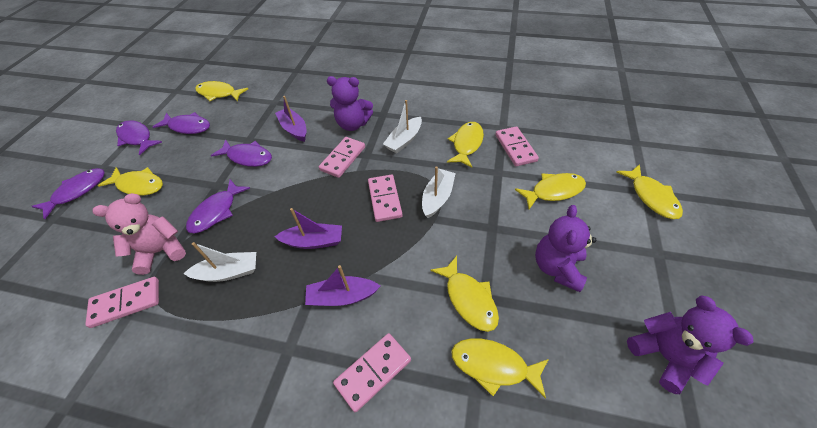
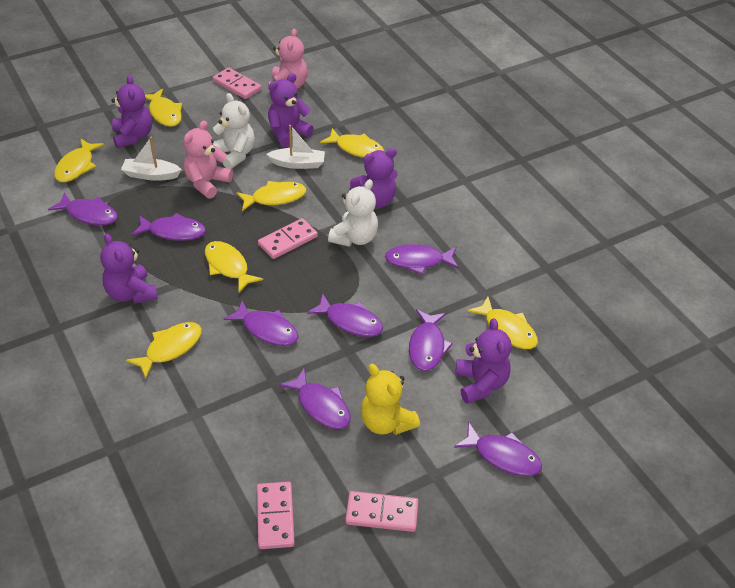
pink domino: 5 -> 4
pink teddy bear: 1 -> 2
purple boat: 3 -> 0
purple fish: 5 -> 8
purple teddy bear: 3 -> 5
white boat: 3 -> 2
white teddy bear: 0 -> 2
yellow teddy bear: 0 -> 1

